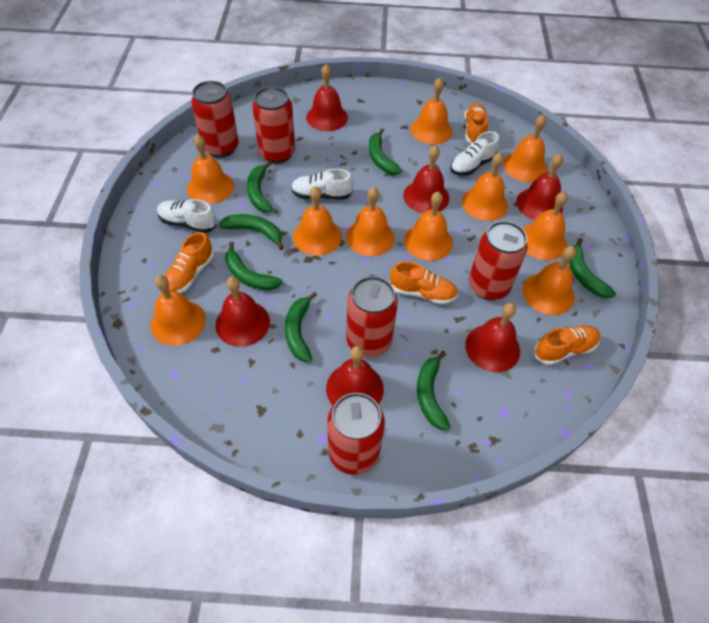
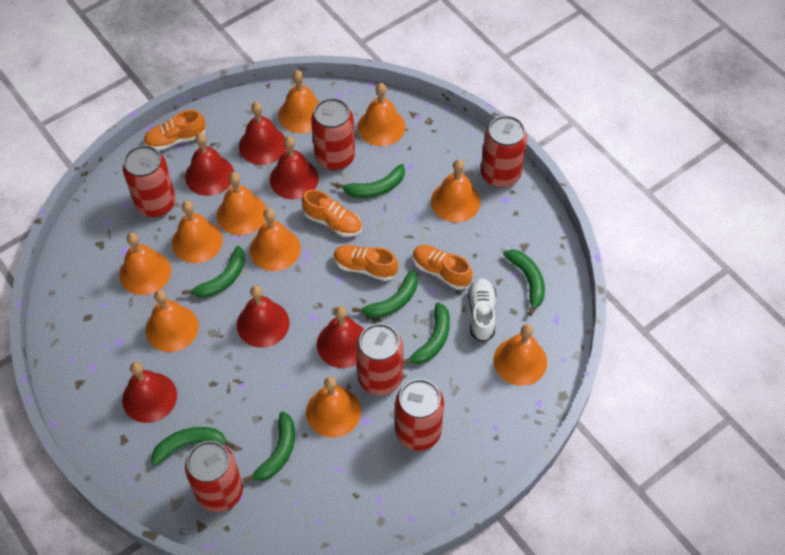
red can: 5 -> 6
white shoe: 3 -> 1

